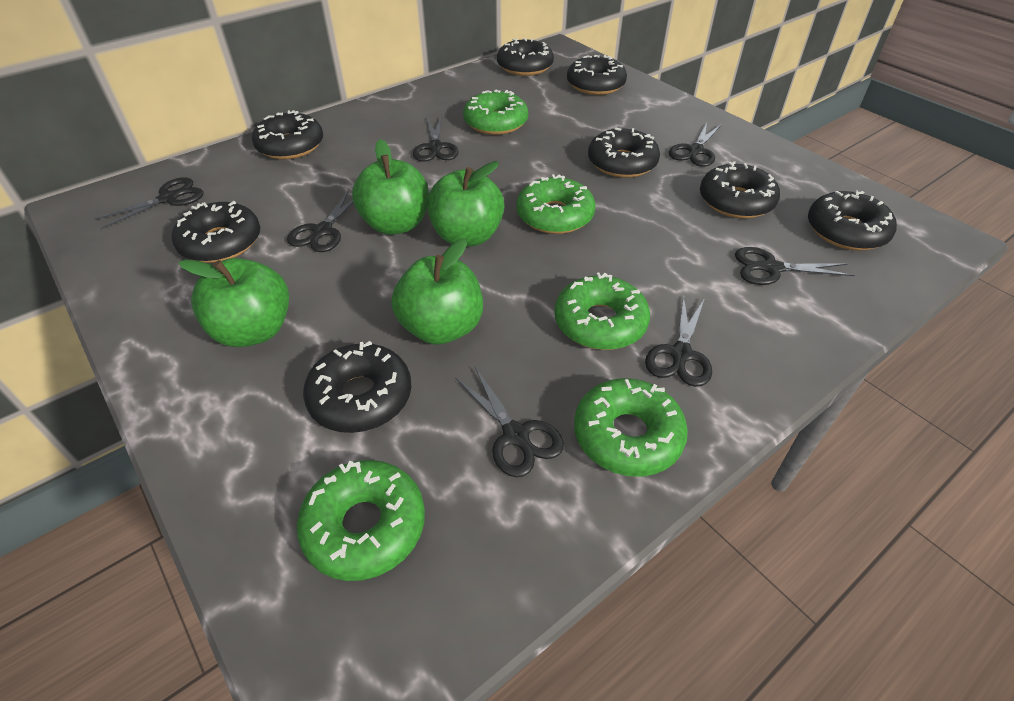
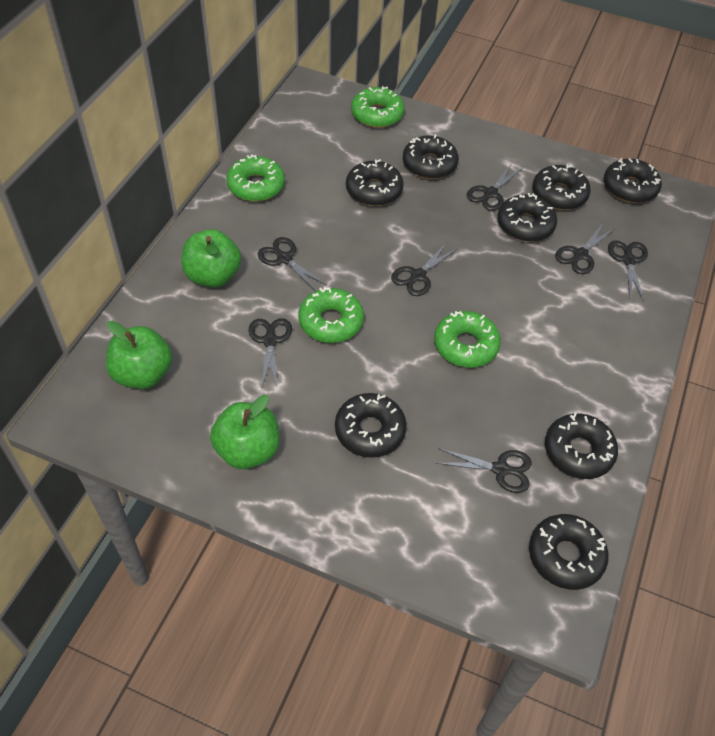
green apple: 4 -> 3
green donut: 5 -> 4

